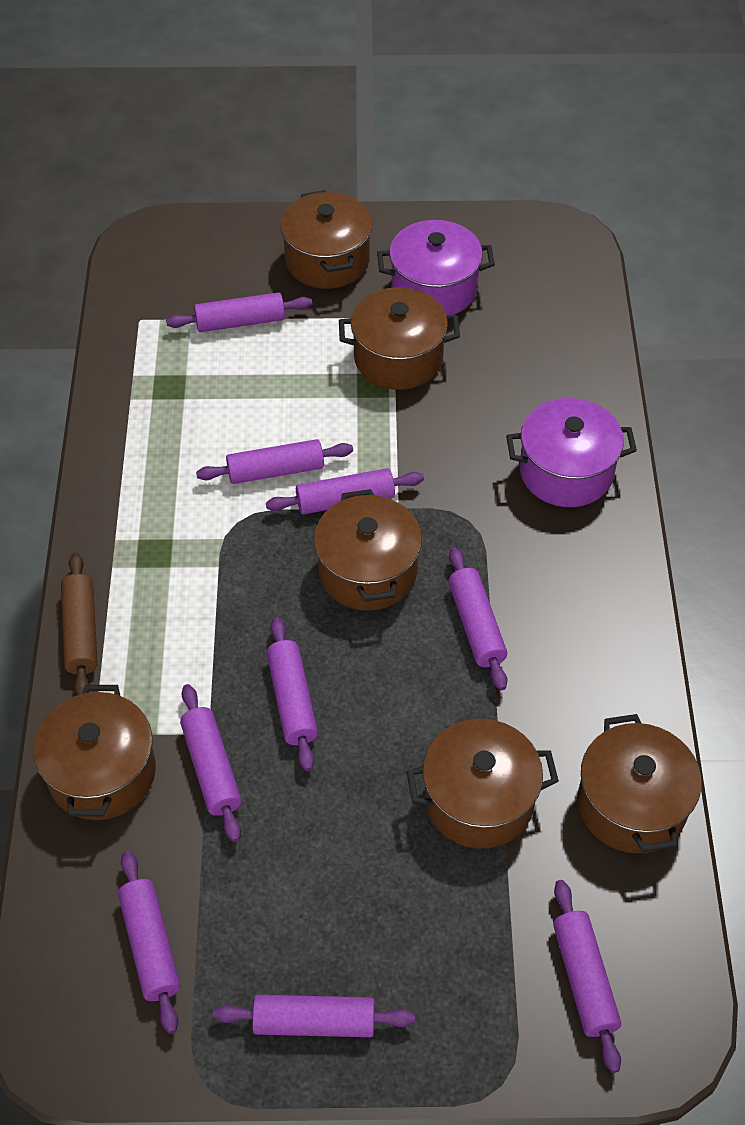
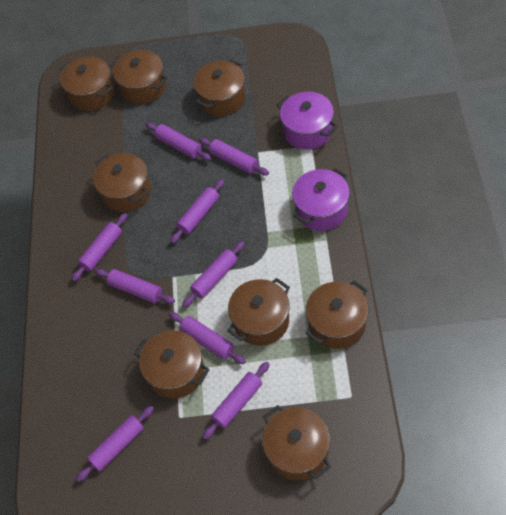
brown pot: 6 -> 8
brown rolling pin: 1 -> 0

